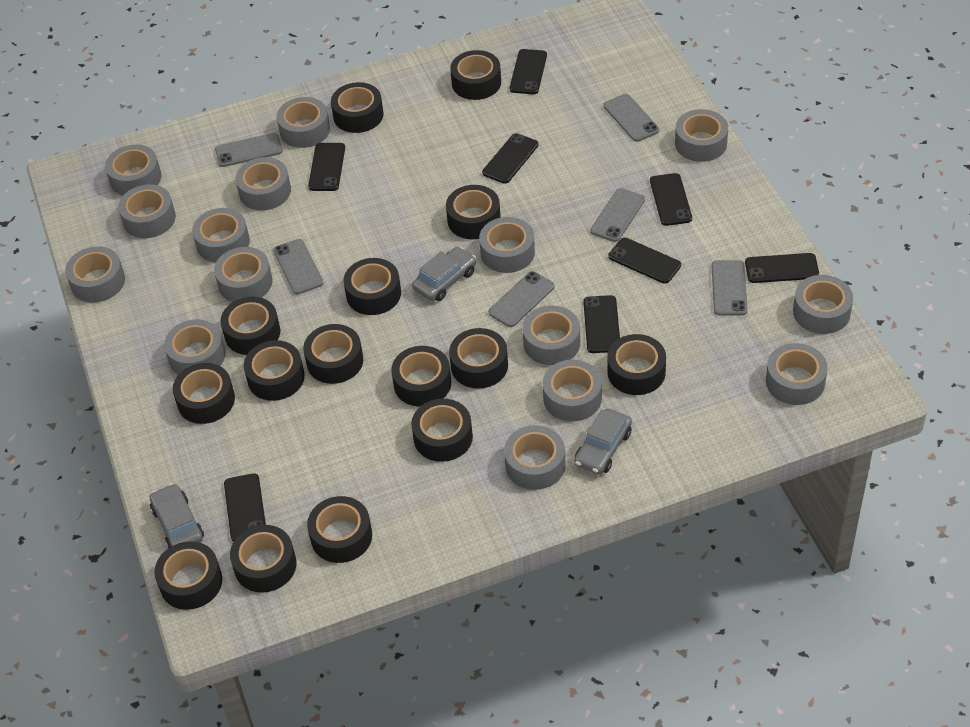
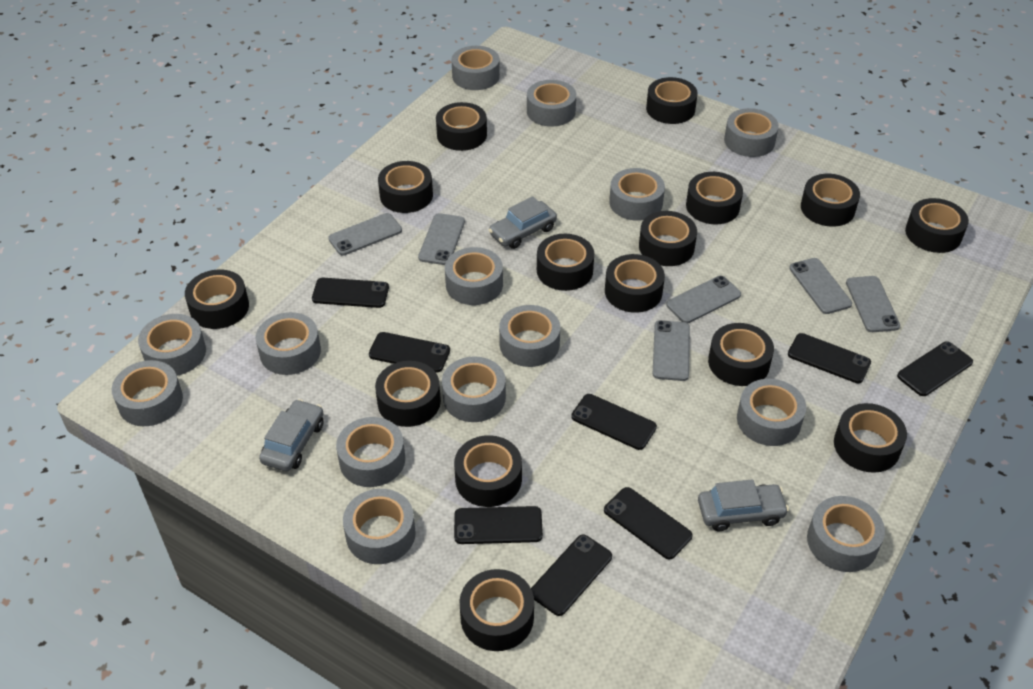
grey tape: 15 -> 14

